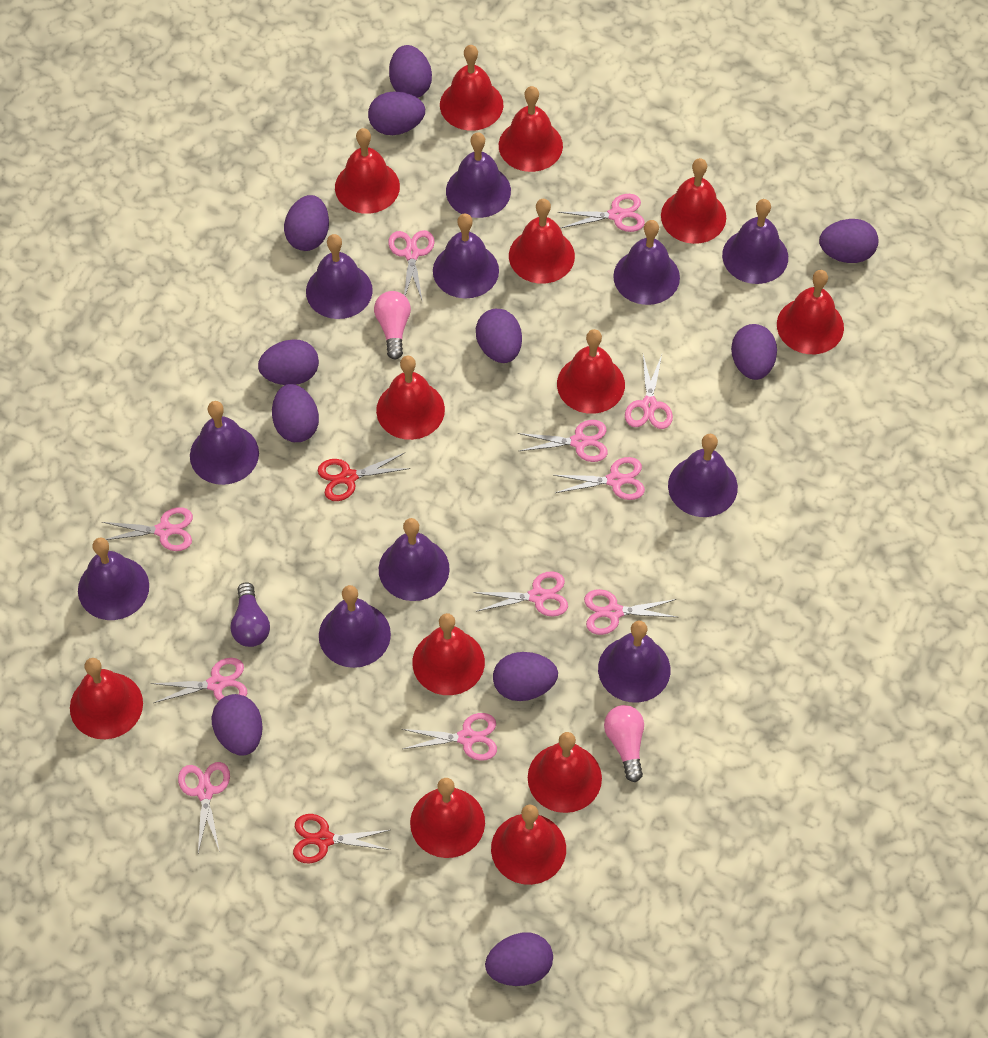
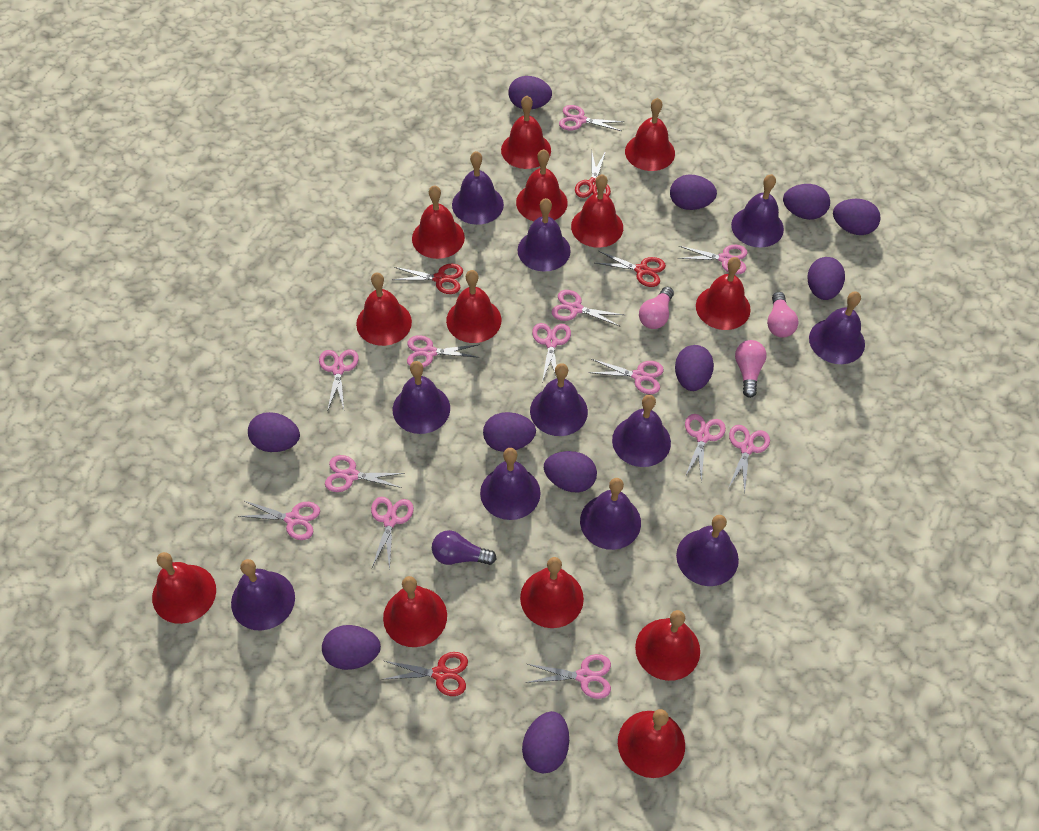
pink light bulb: 2 -> 3
pink scissors: 11 -> 13
red scissors: 2 -> 4

